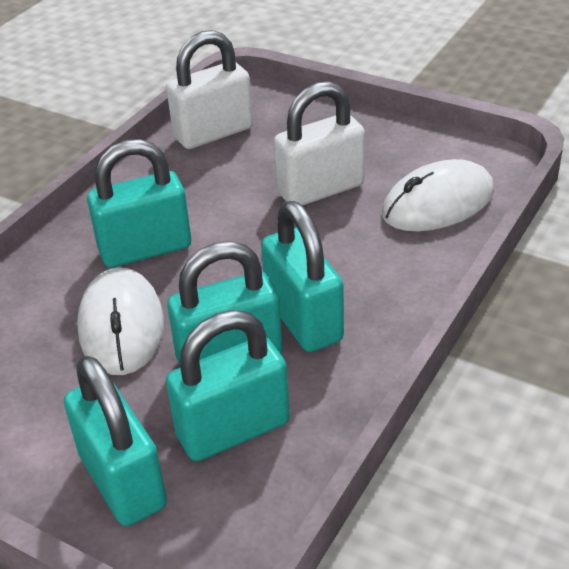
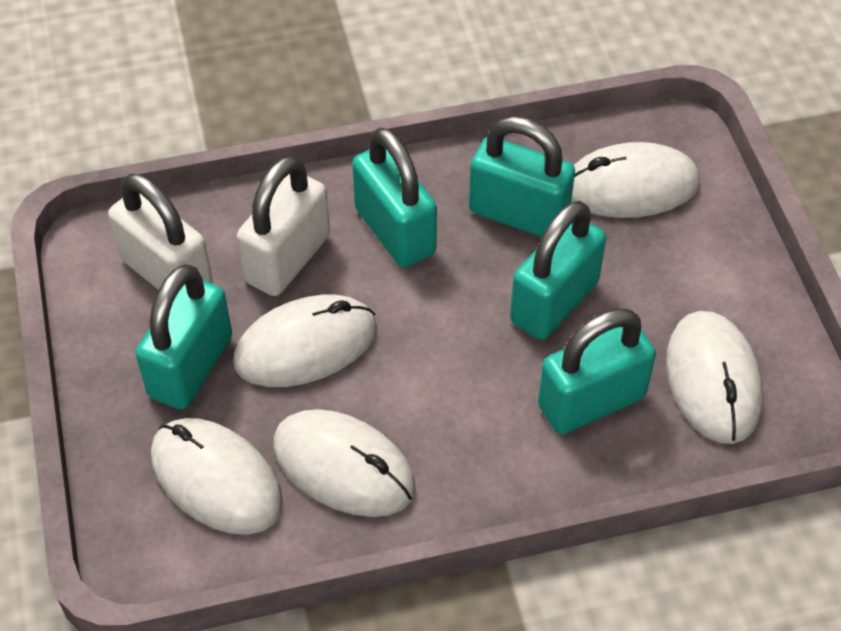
white mouse: 2 -> 5

